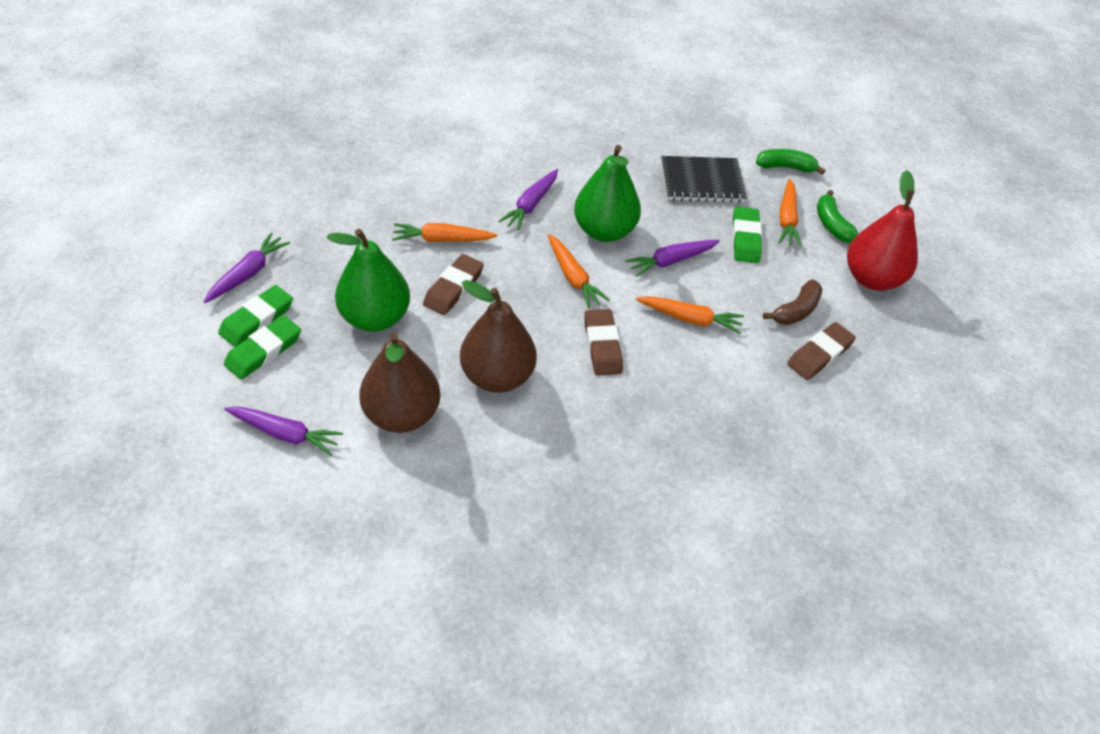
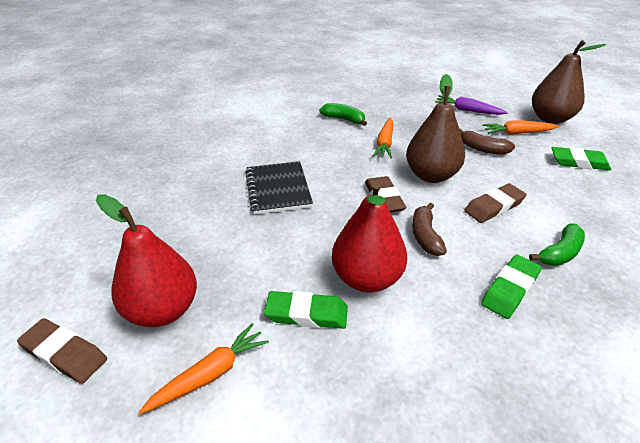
brown banana: 1 -> 2
green pear: 2 -> 0
orange carrot: 4 -> 3
purple carrot: 4 -> 1
red pear: 1 -> 2

